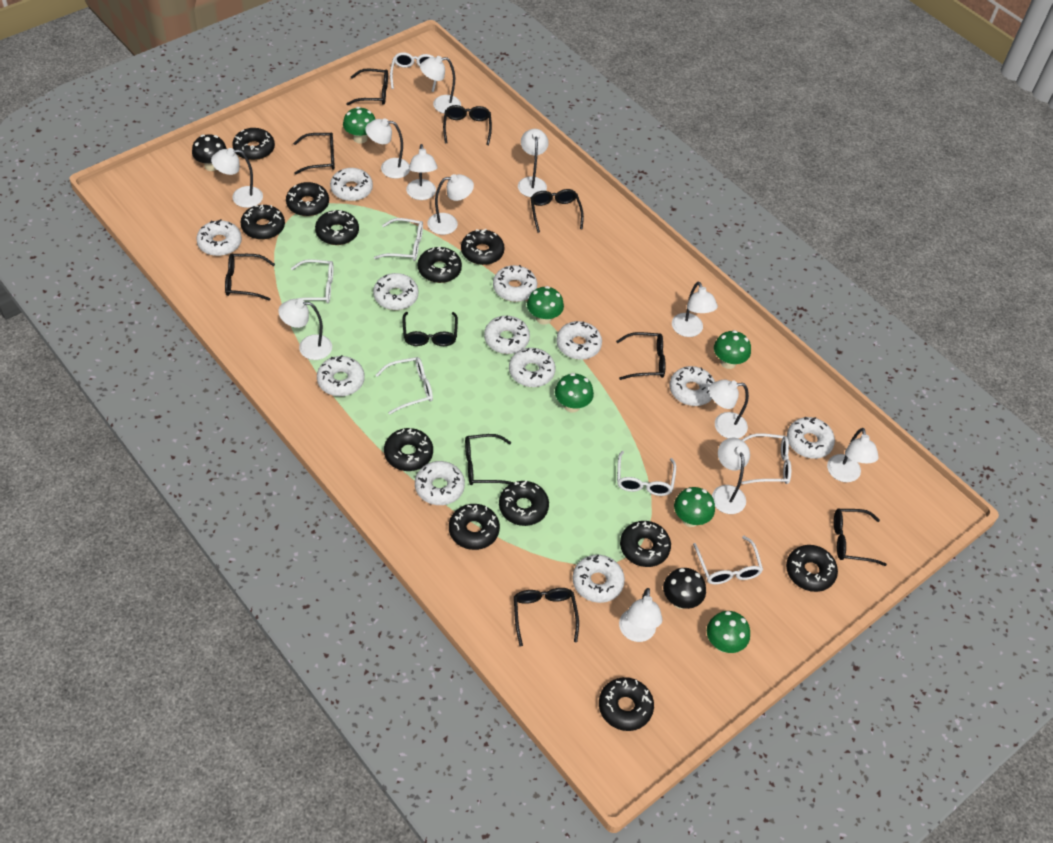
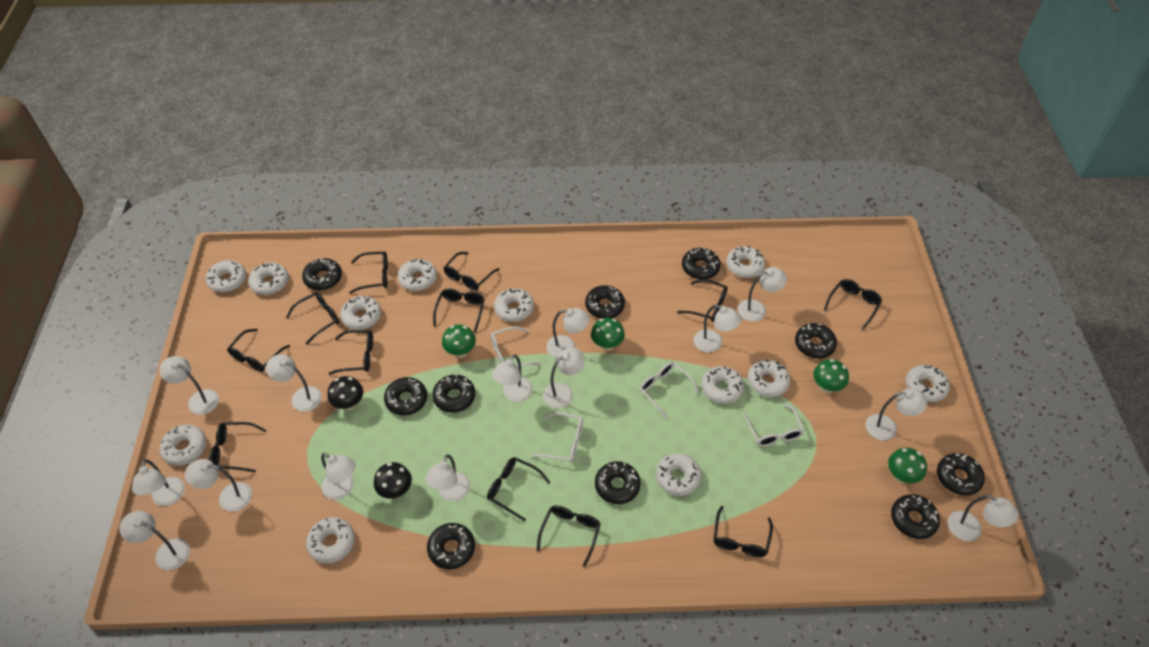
black donut: 12 -> 10
black glasses: 10 -> 12
green mushroom: 6 -> 4
white glasses: 7 -> 4
white lamp: 12 -> 14

